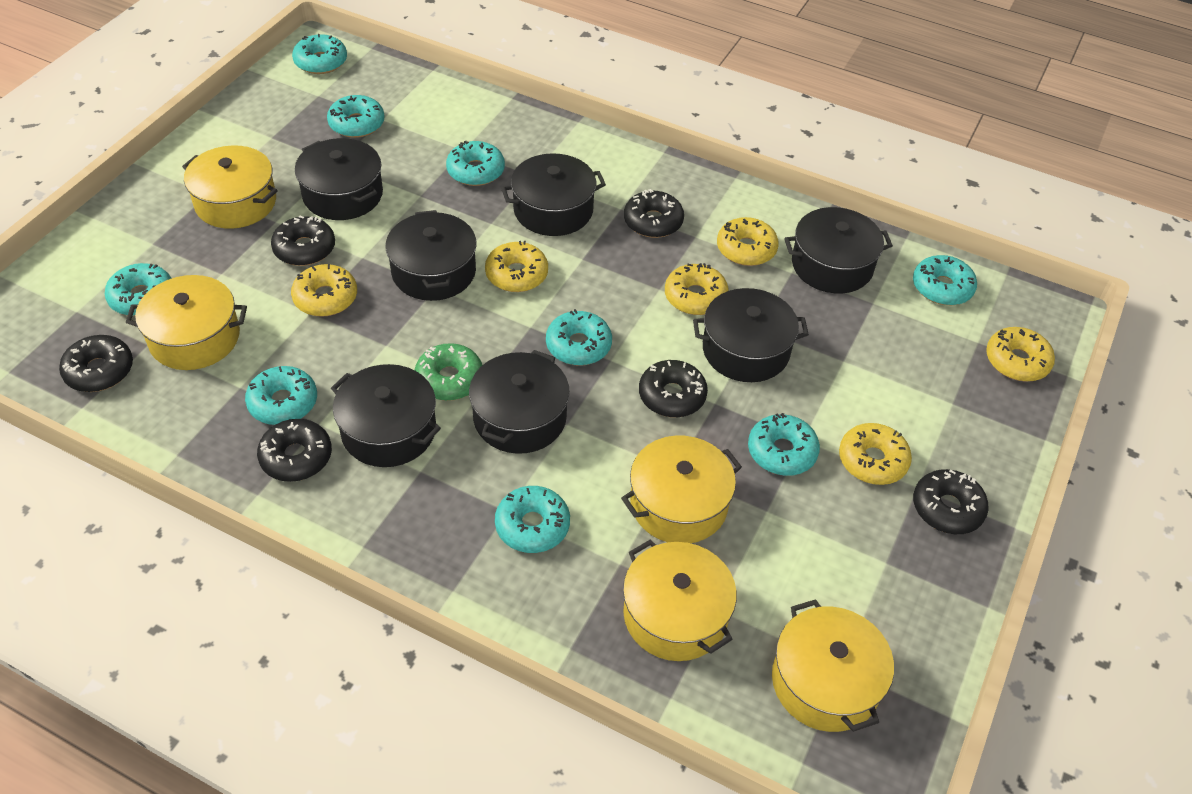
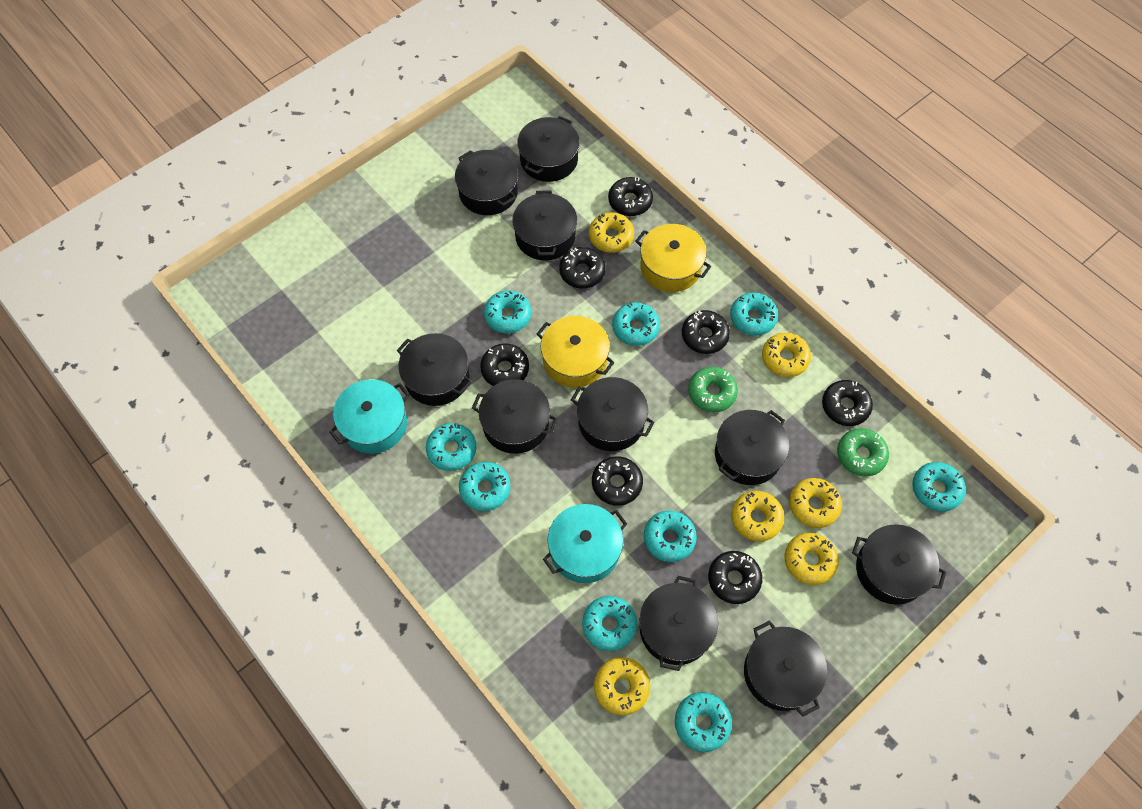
black donut: 6 -> 7
black pot: 7 -> 10
green donut: 1 -> 2
turquoise pot: 0 -> 2
yellow pot: 5 -> 2

